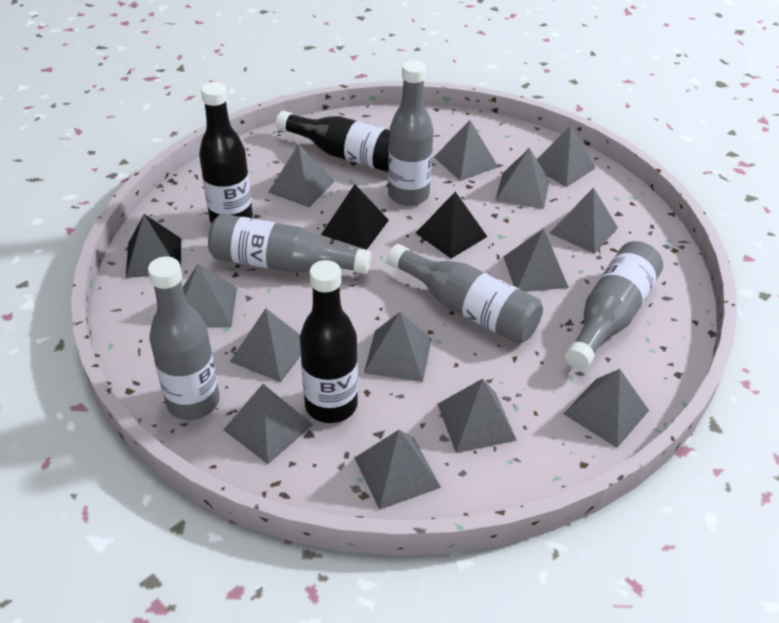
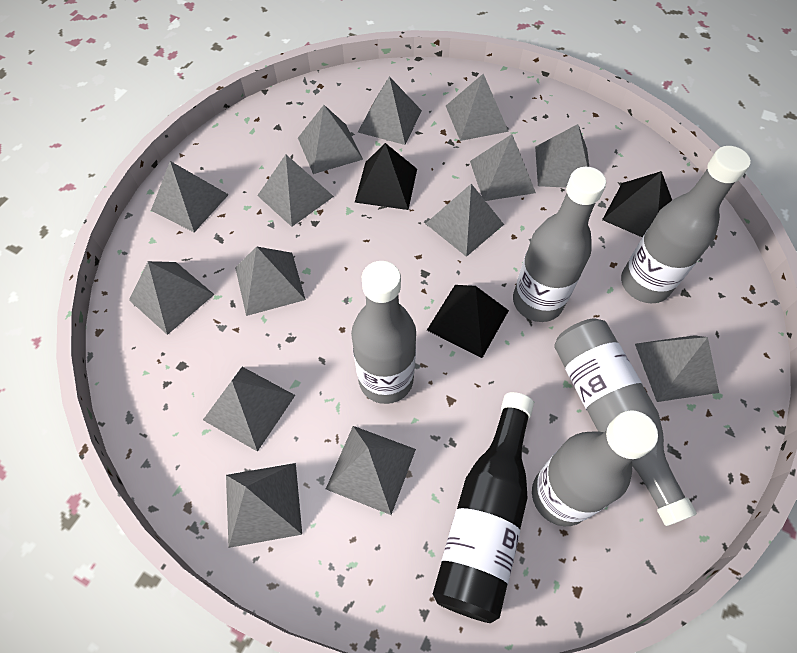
black bottle: 3 -> 1
grey pyramid: 13 -> 14

